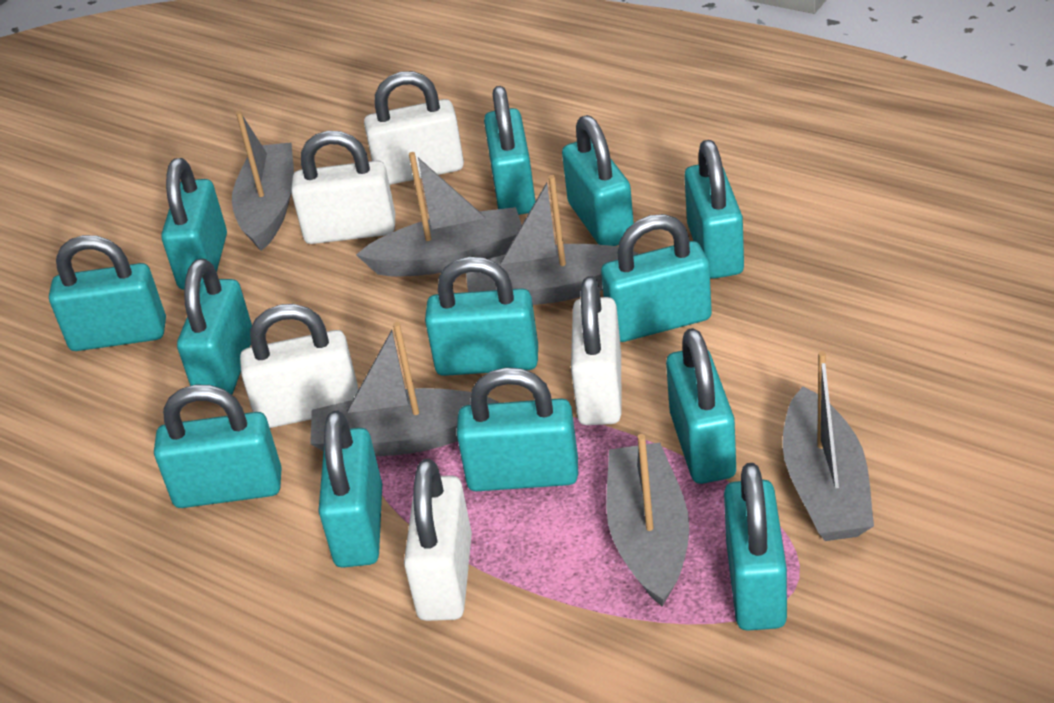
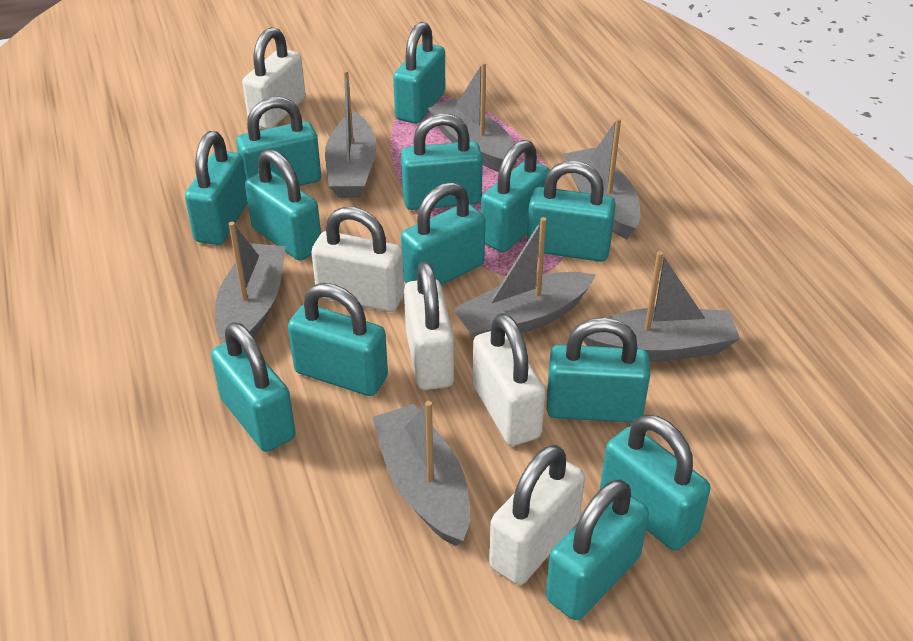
grey boat: 6 -> 7

